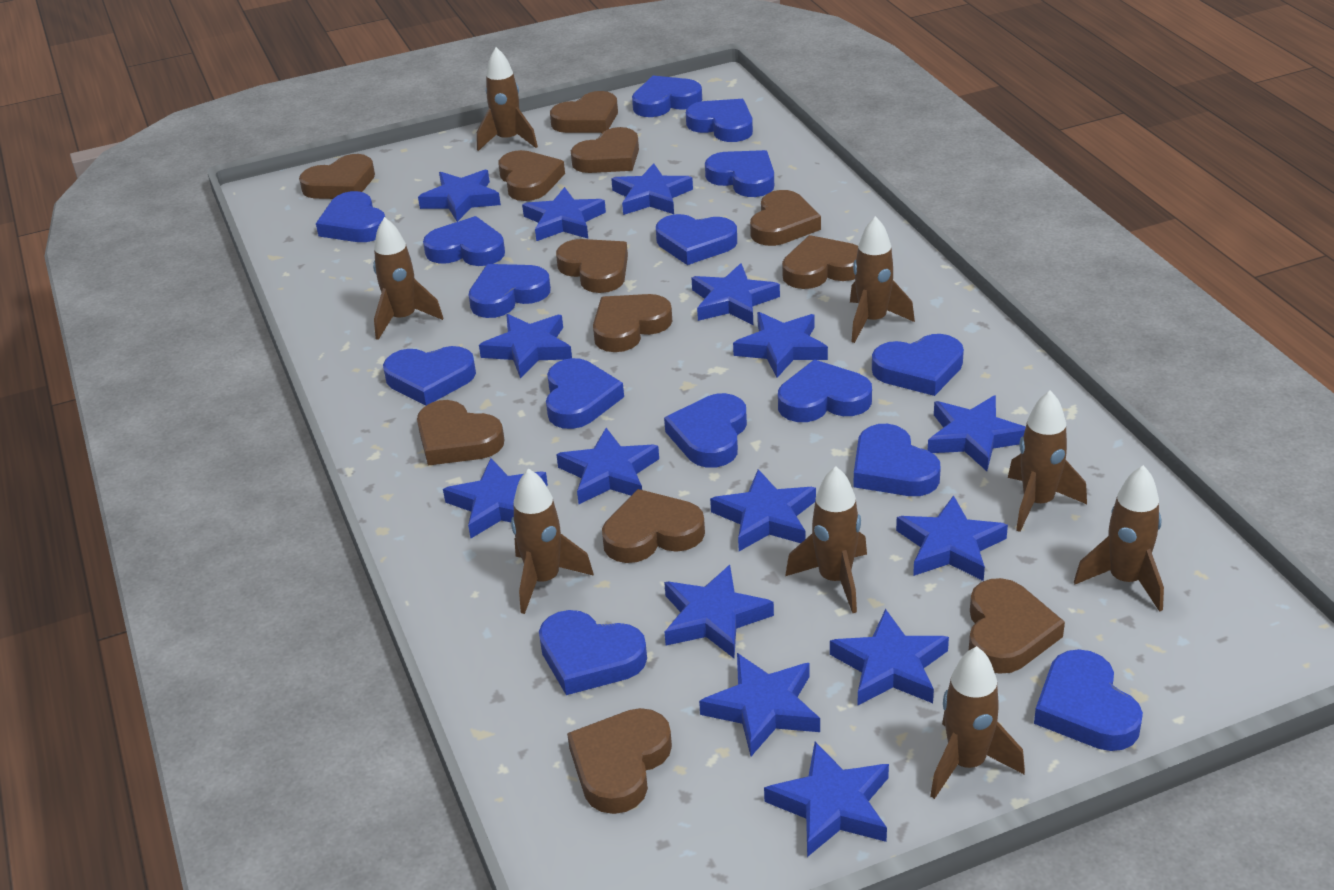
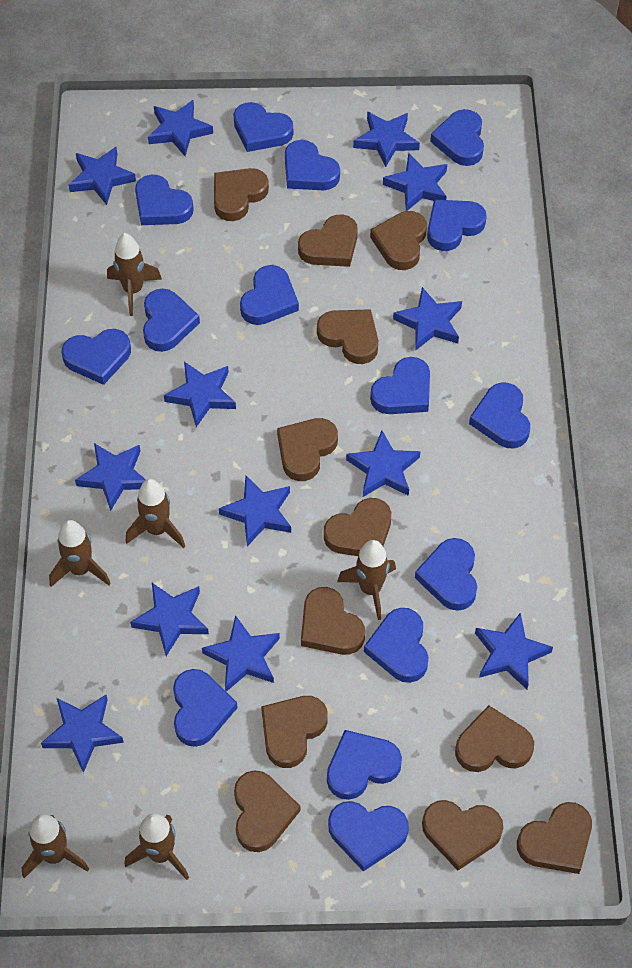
blue star: 15 -> 13
brown rocket: 8 -> 6

